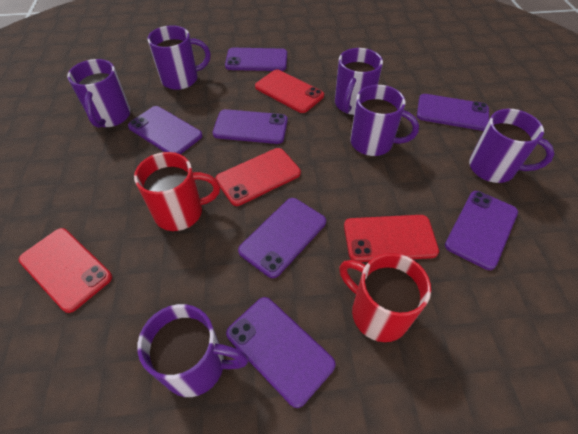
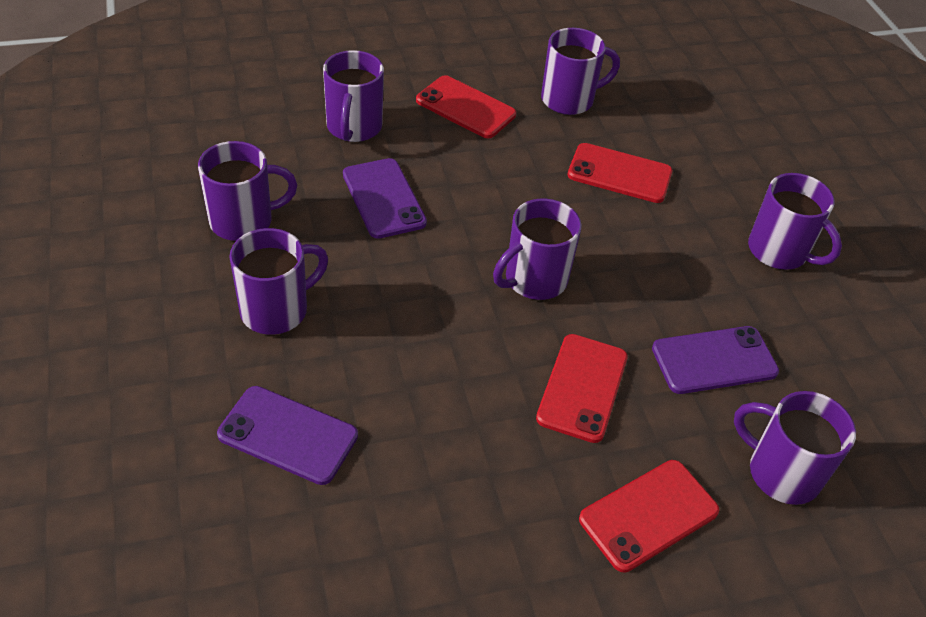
purple mug: 6 -> 7
purple phone: 7 -> 3
red mug: 2 -> 0

